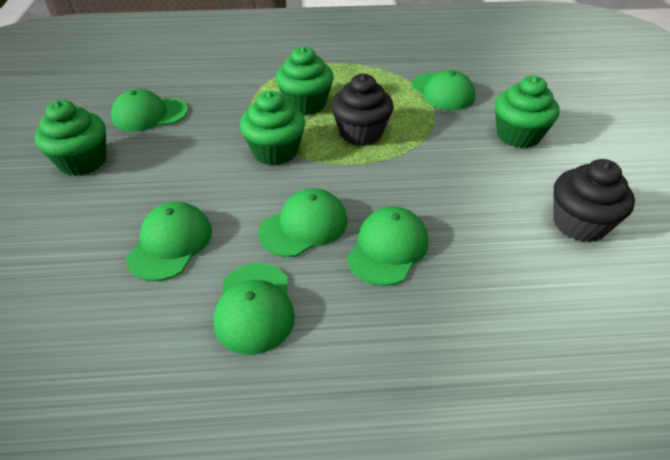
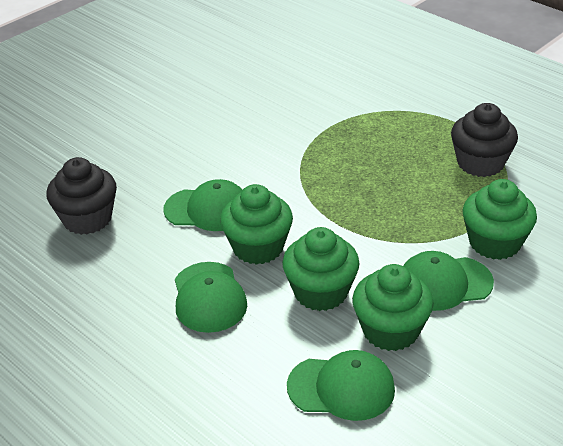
green cap: 6 -> 4

